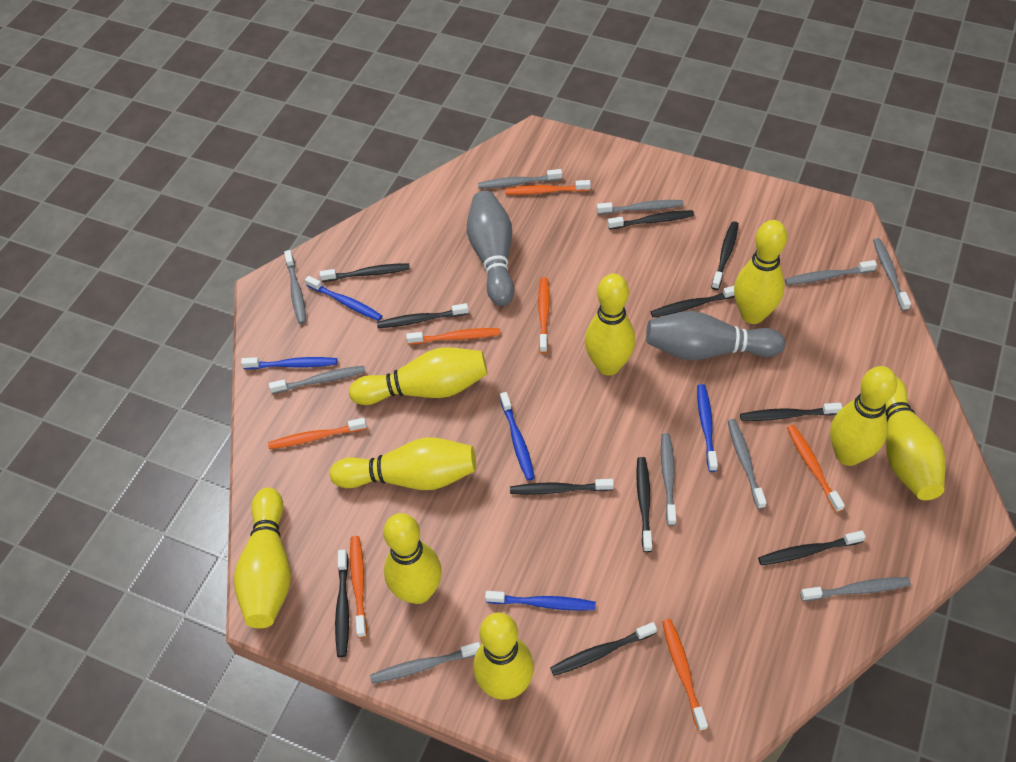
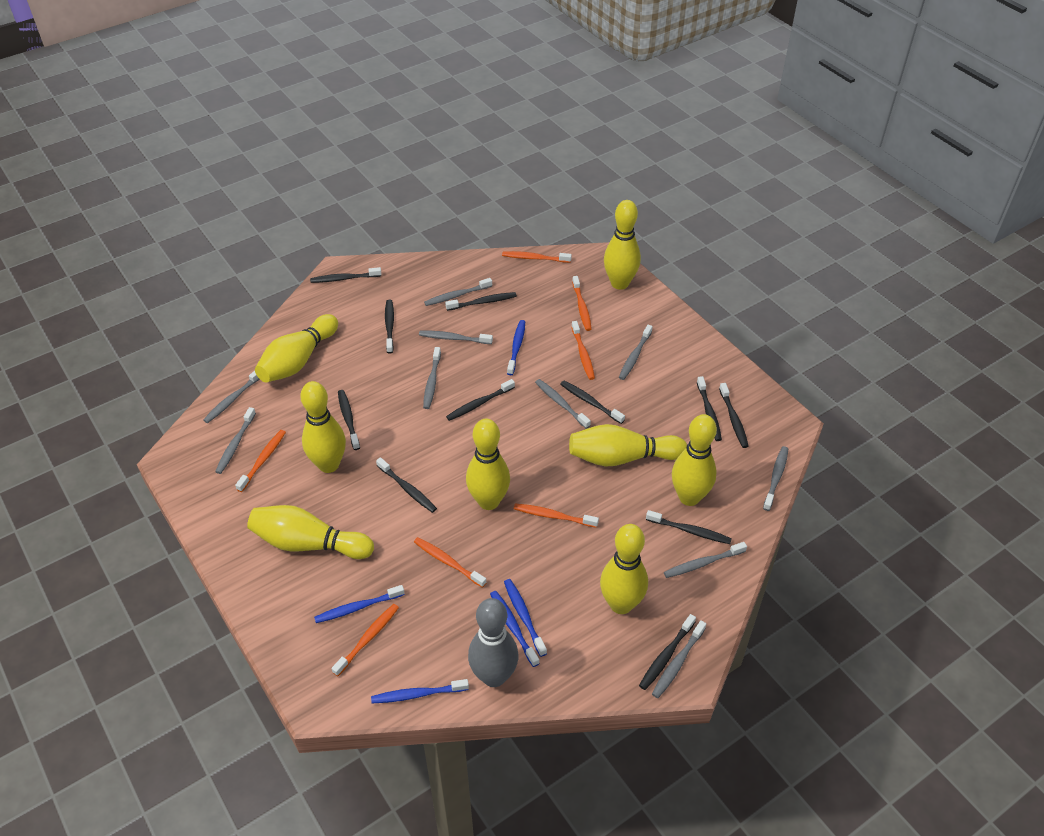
grey bowling pin: 2 -> 1
yellow bowling pin: 9 -> 8

